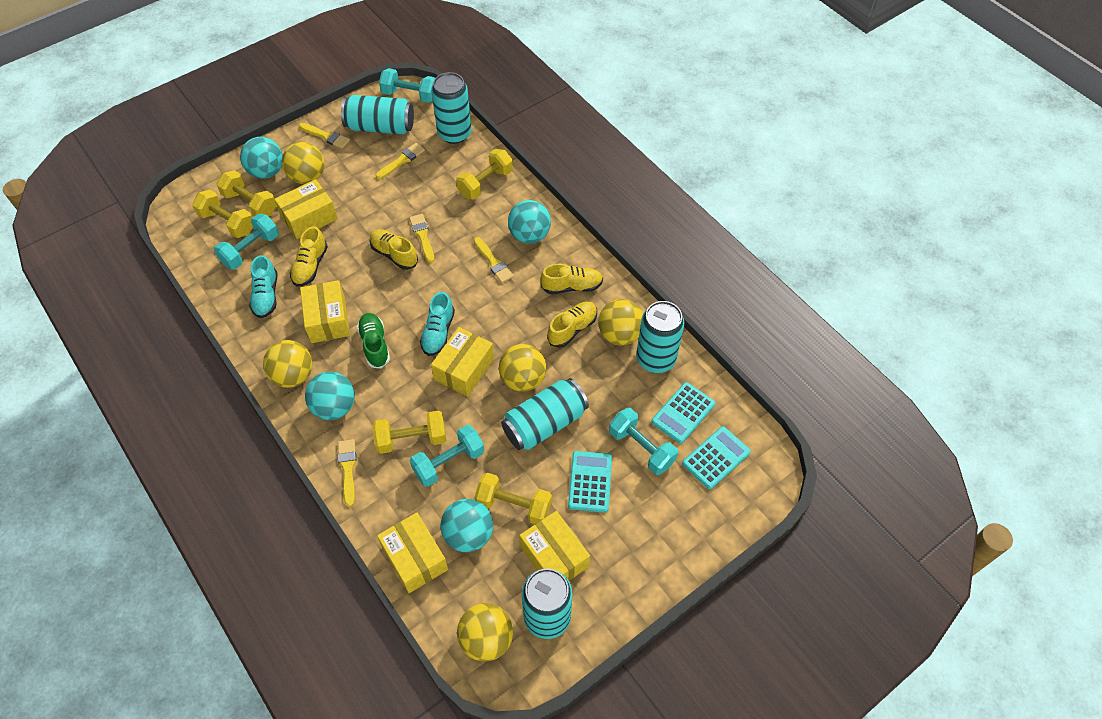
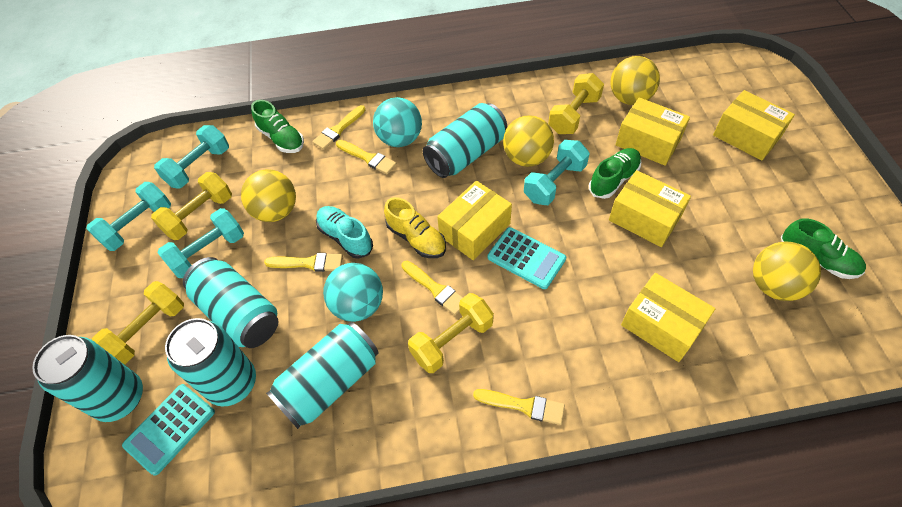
green shoe: 1 -> 3
turquoise ball: 4 -> 2
turquoise calculator: 3 -> 2
turquoise shoe: 2 -> 1
yellow ball: 5 -> 4
yellow dumbbell: 5 -> 4
yellow shoe: 4 -> 1

